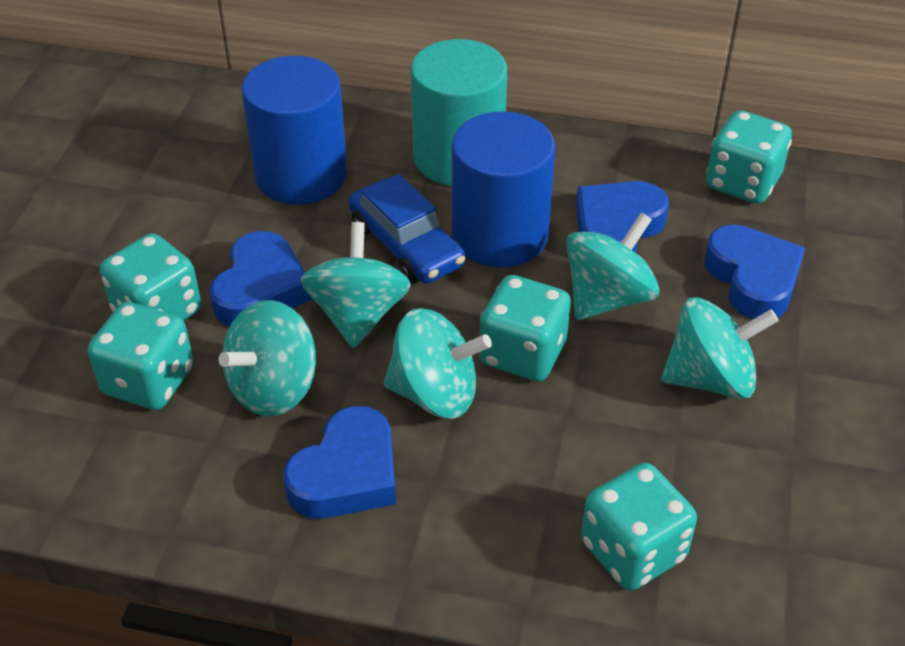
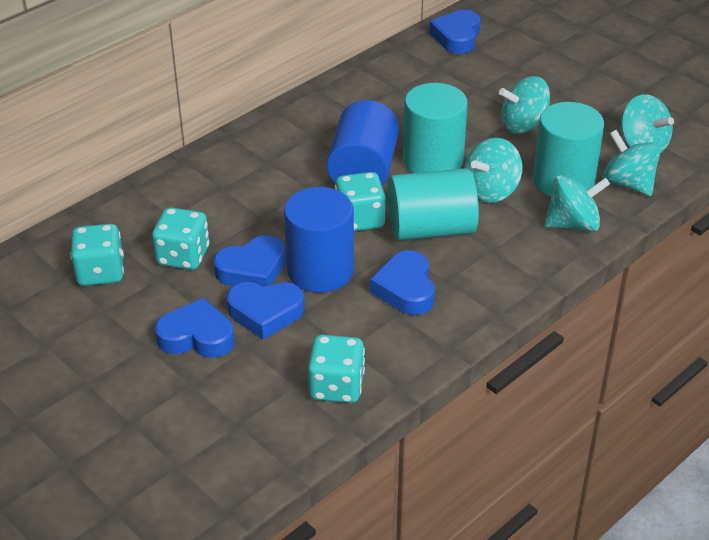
blue car: 1 -> 0
blue heart: 4 -> 5
turquoise cylinder: 1 -> 3
turquoise dice: 5 -> 4

